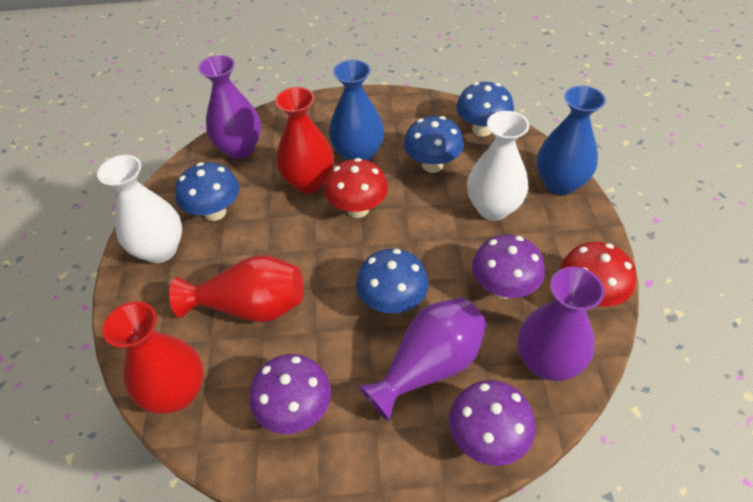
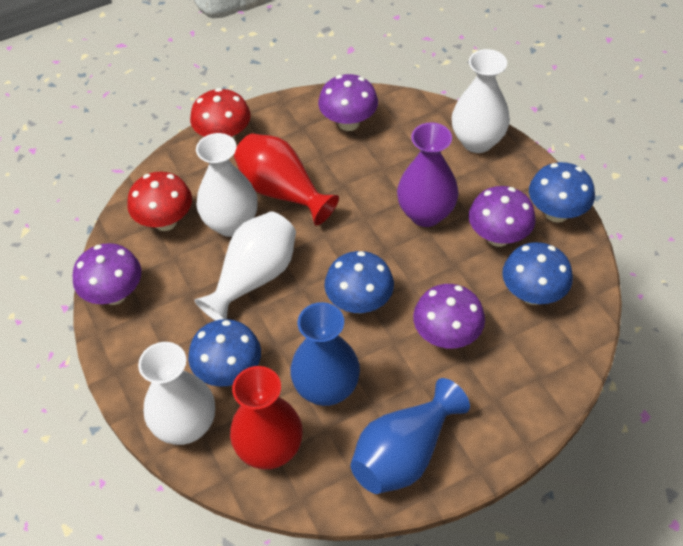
purple mushroom: 3 -> 4
purple vase: 3 -> 1
red vase: 3 -> 2
white vase: 2 -> 4

